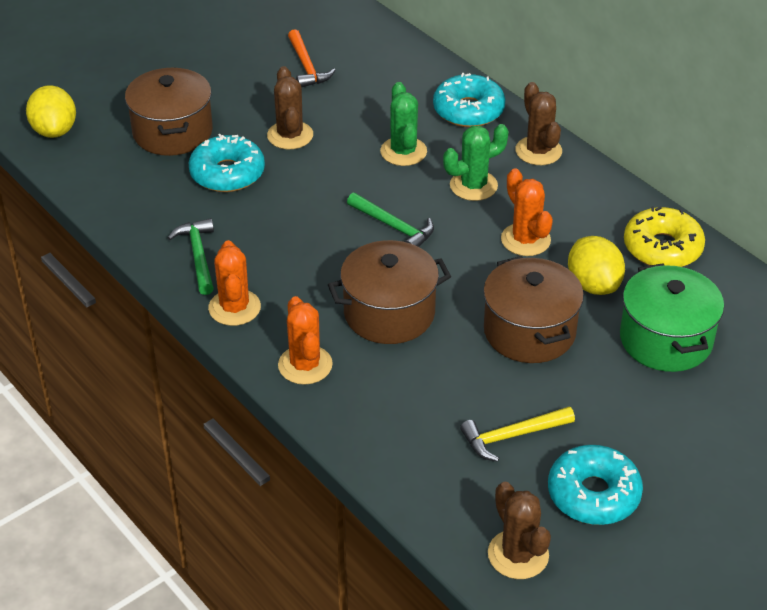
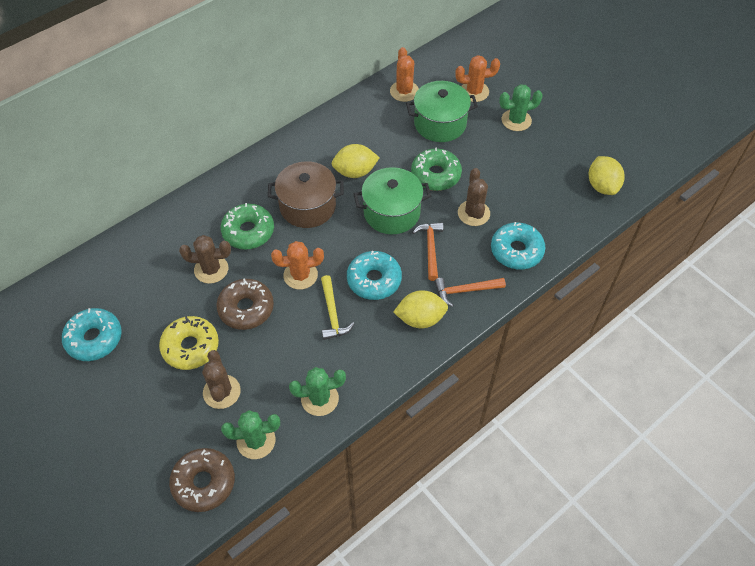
brown donut: 0 -> 2
brown pot: 3 -> 1
green cactus: 2 -> 3
green donut: 0 -> 2
green hammer: 2 -> 0
green pot: 1 -> 2
orange hammer: 1 -> 2
yellow lemon: 2 -> 3

